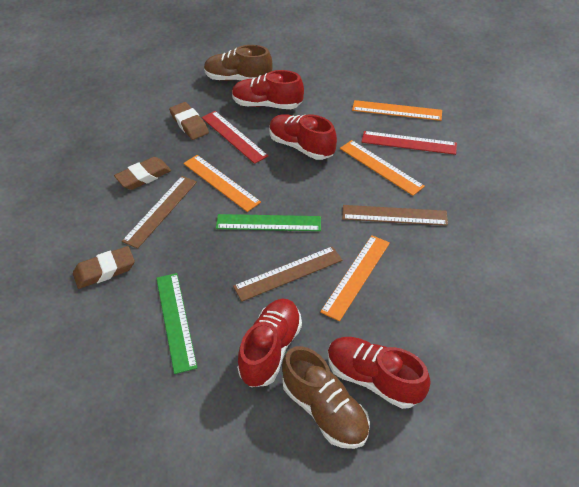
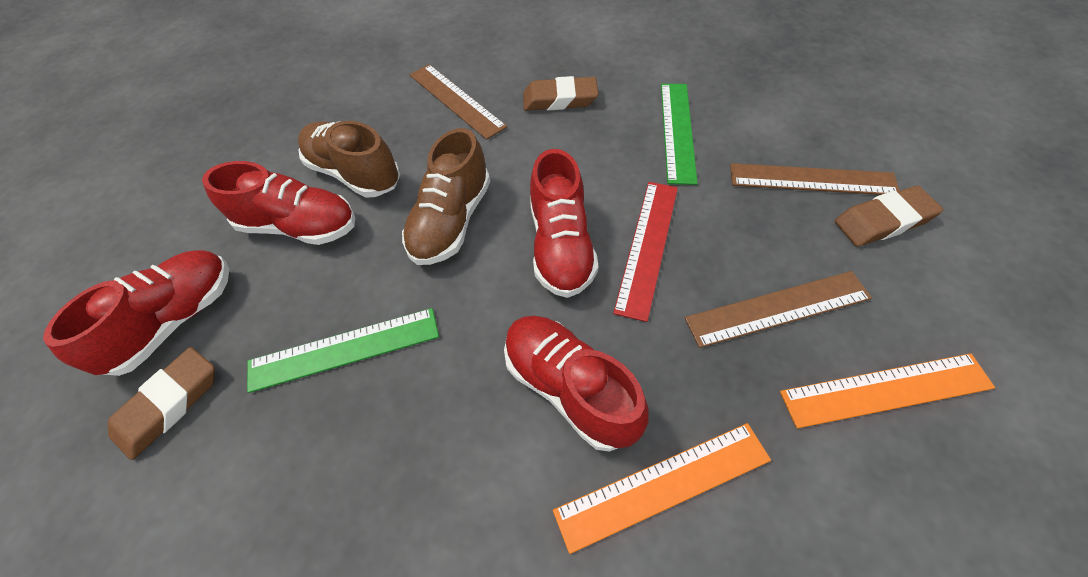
orange ruler: 4 -> 2
red ruler: 2 -> 1

